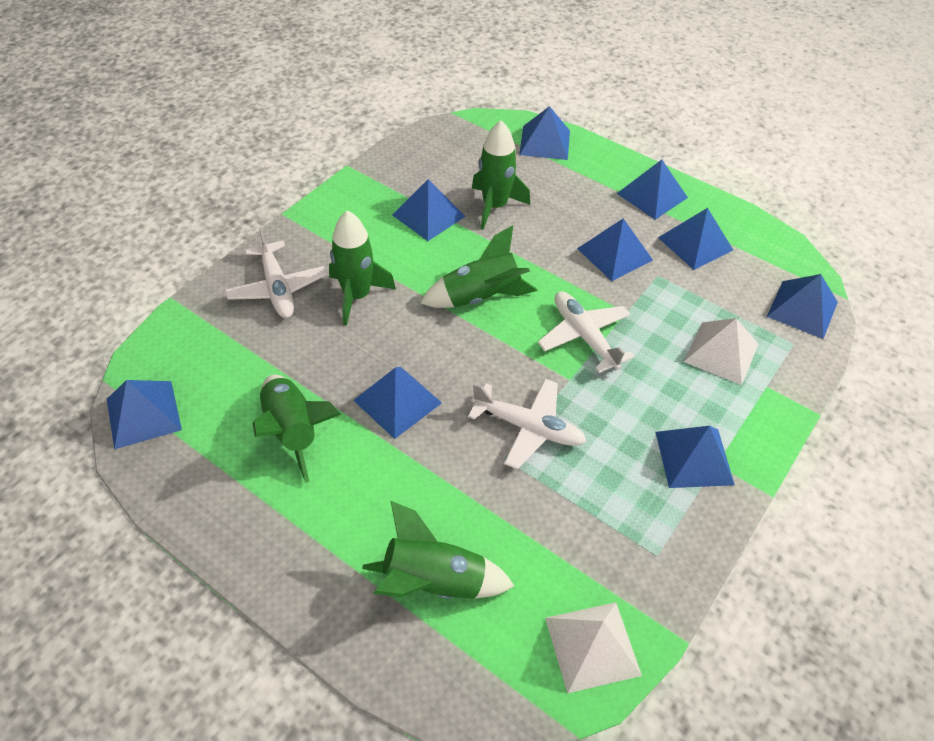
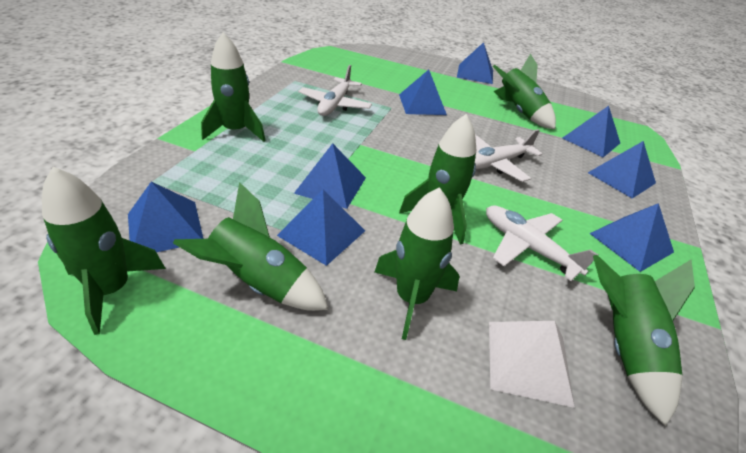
blue pyramid: 9 -> 8
green rocket: 5 -> 7
white pyramid: 2 -> 1

